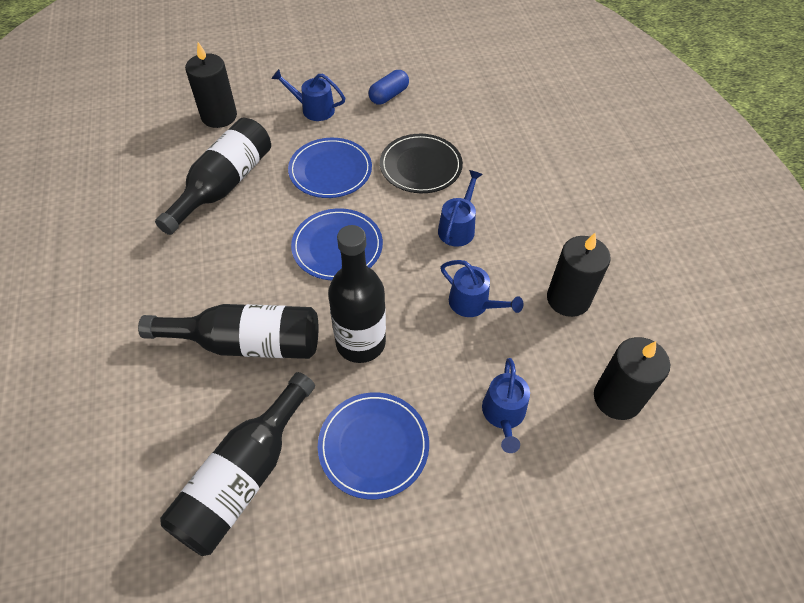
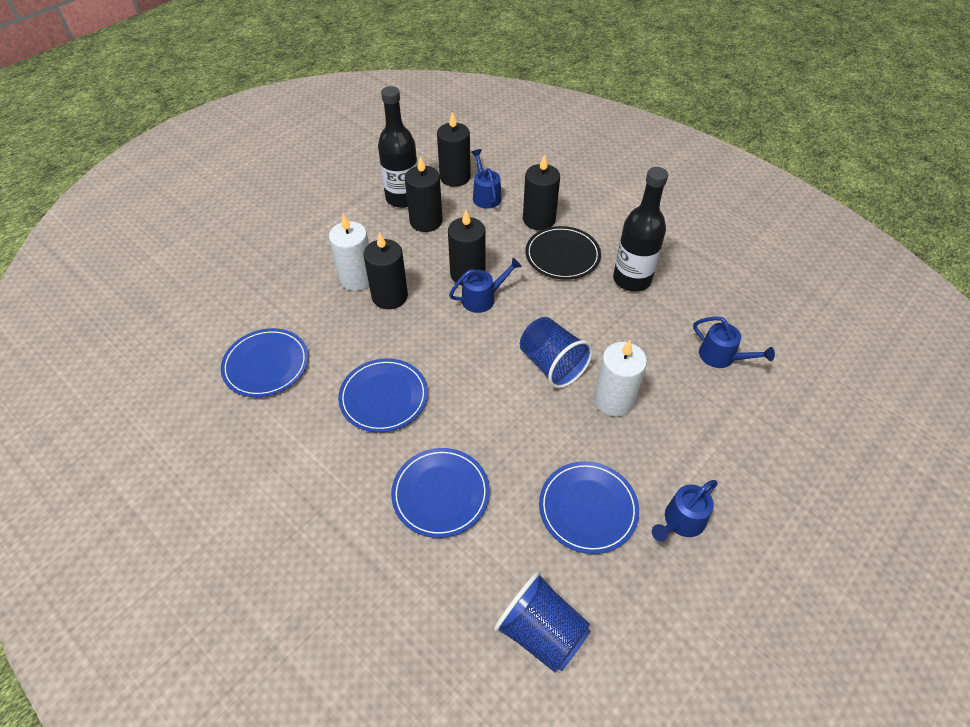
black bottle: 4 -> 2
black candle: 3 -> 5
blue capsule: 1 -> 0
blue cup: 0 -> 2
blue plate: 3 -> 4
white candle: 0 -> 2

